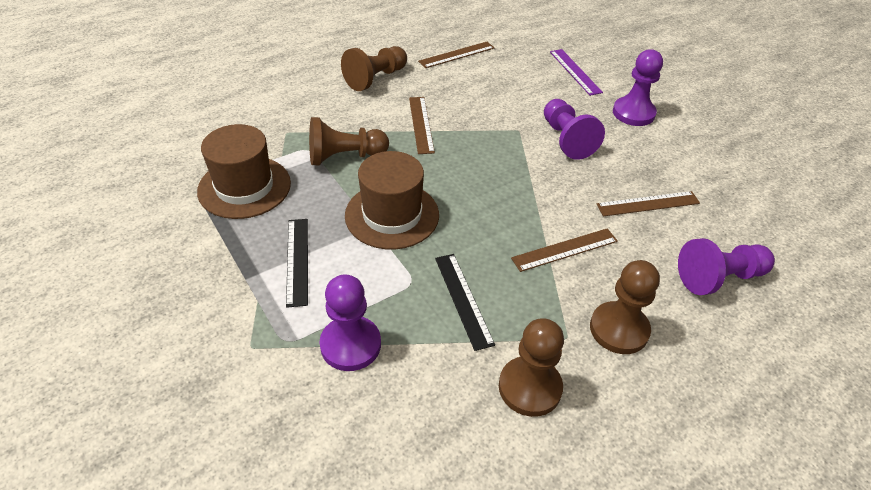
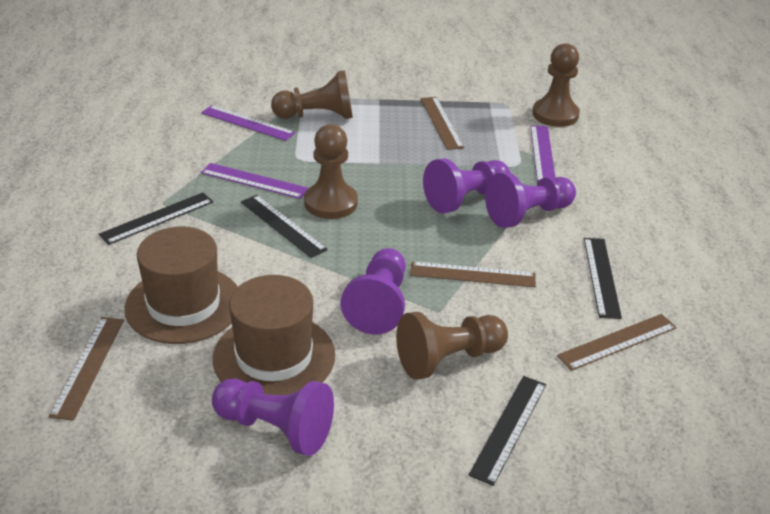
black ruler: 2 -> 4
purple ruler: 1 -> 3

